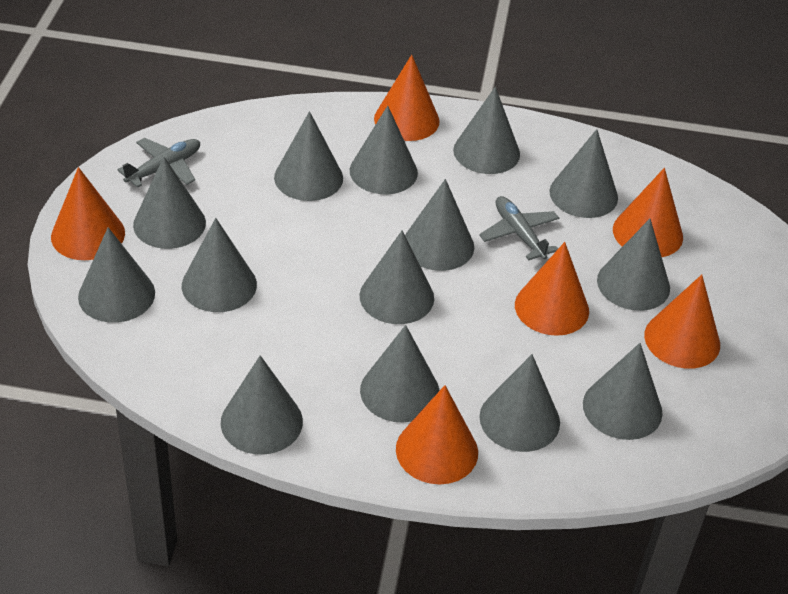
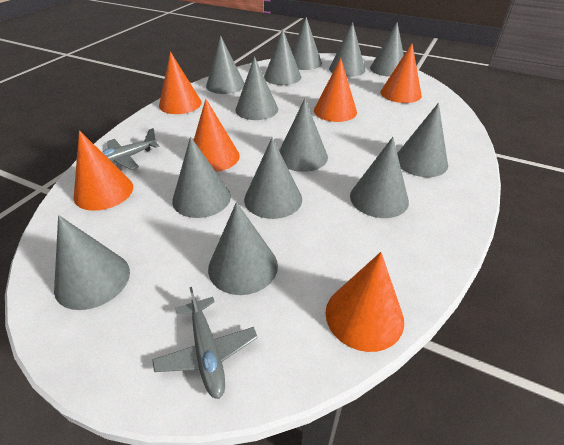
grey cone: 14 -> 13

